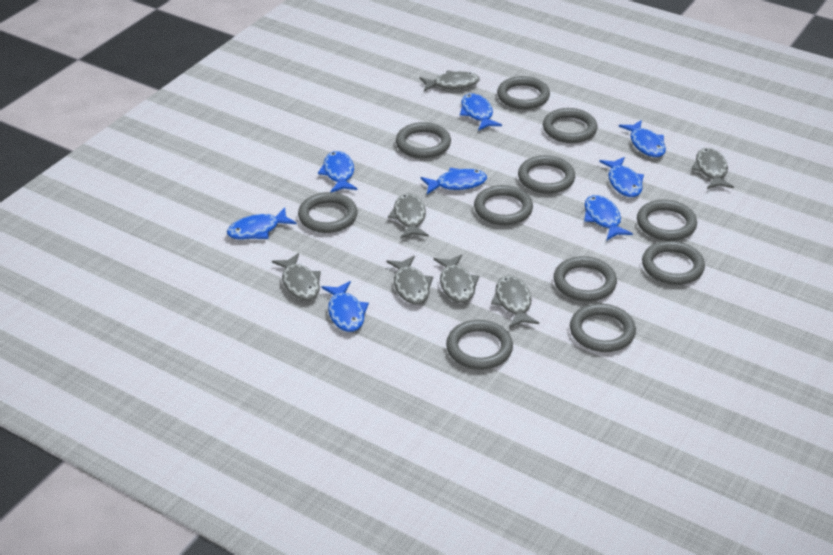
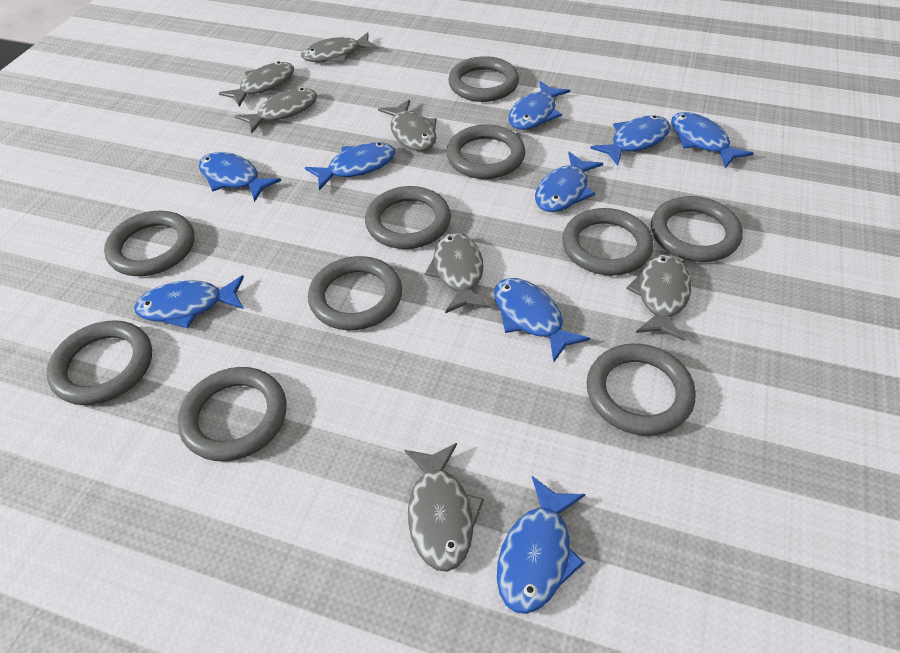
blue fish: 8 -> 9
grey ring: 11 -> 10

